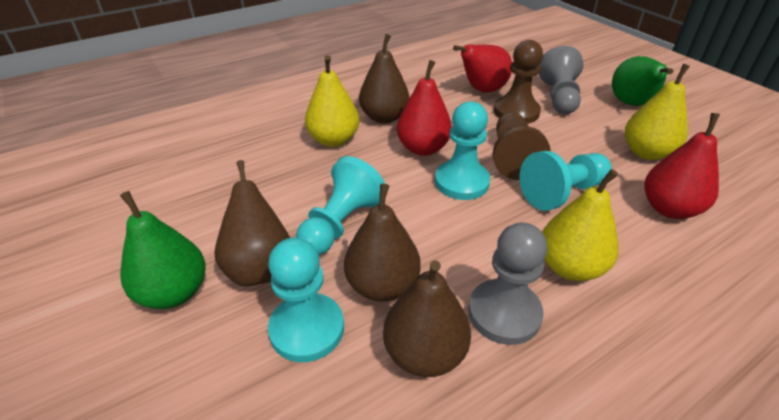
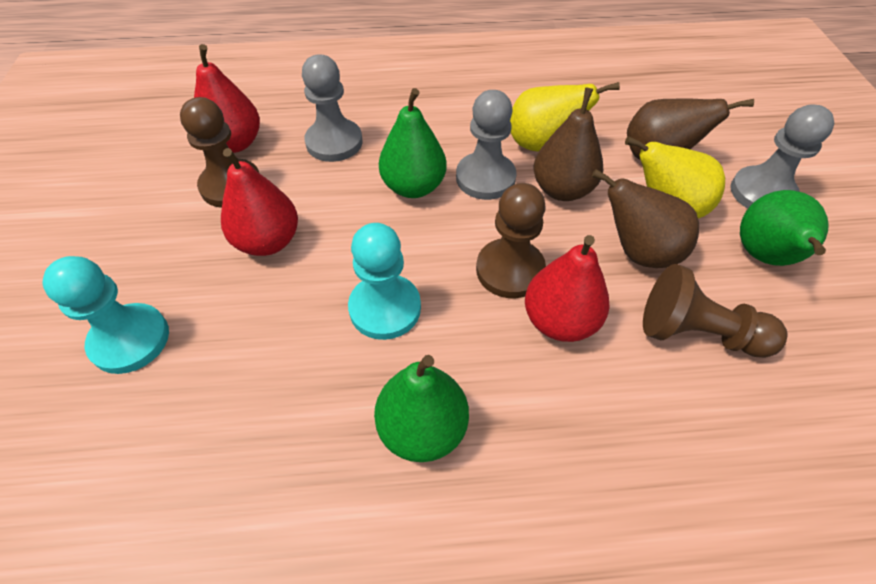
brown pawn: 2 -> 3
brown pear: 4 -> 3
green pear: 2 -> 3
grey pawn: 2 -> 3
turquoise pawn: 4 -> 2
yellow pear: 3 -> 2

